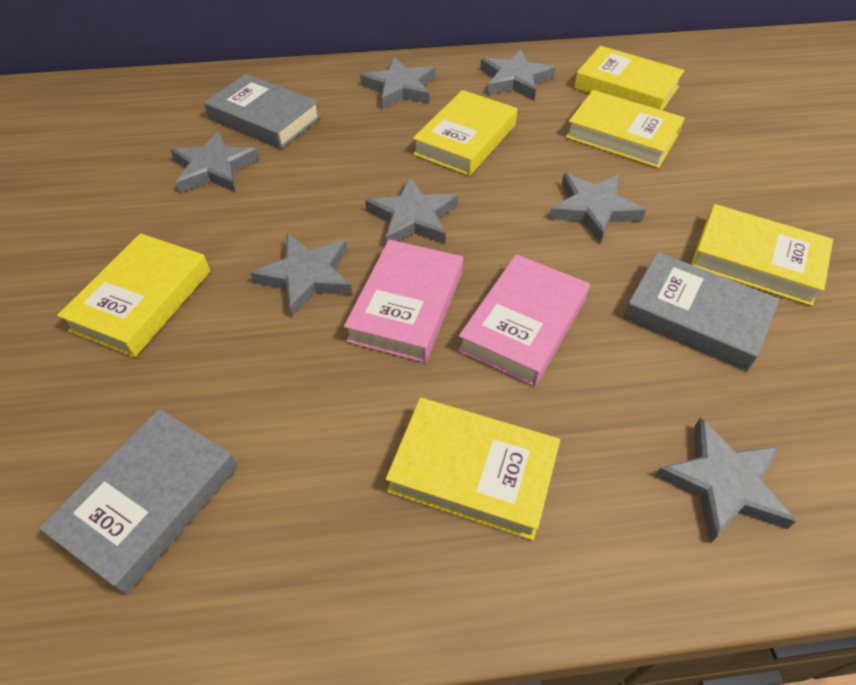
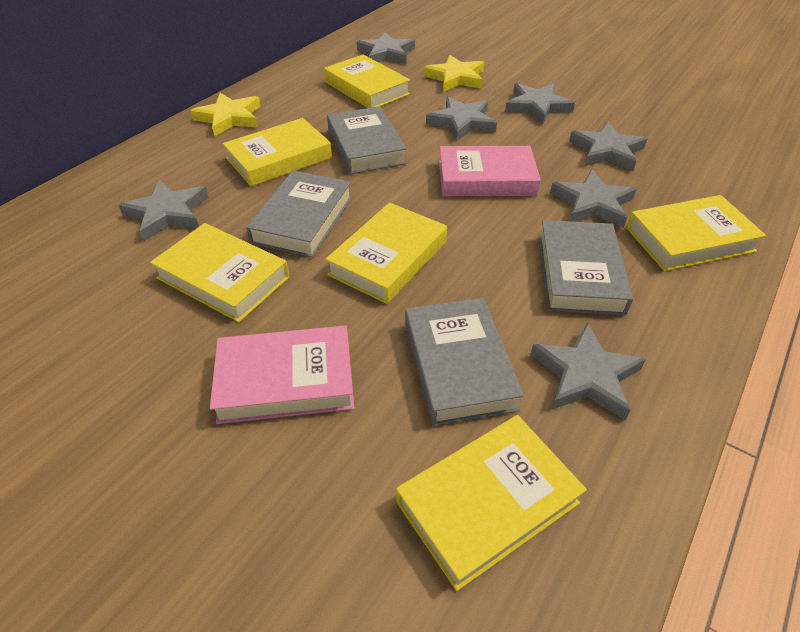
grey book: 3 -> 4
yellow star: 0 -> 2

